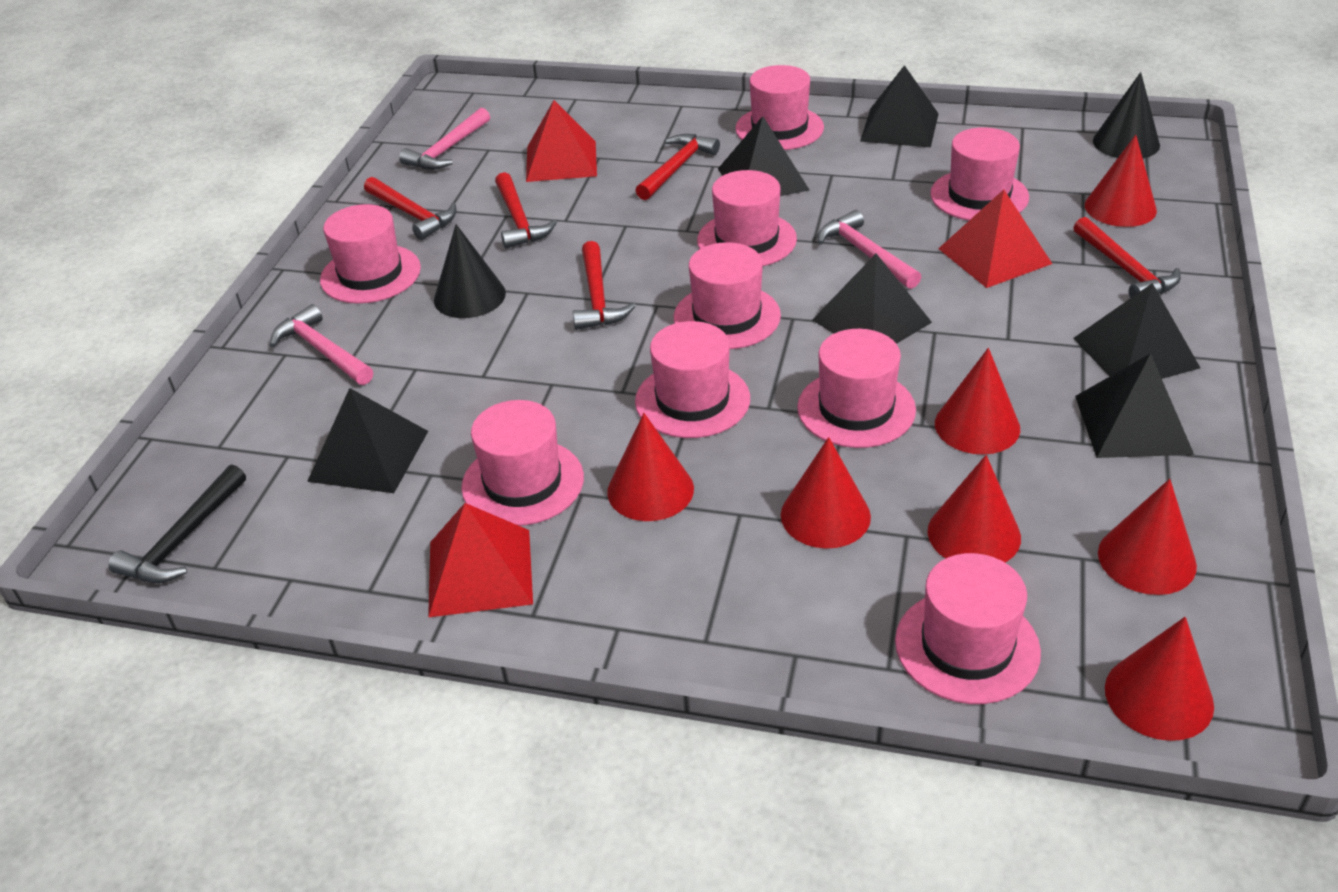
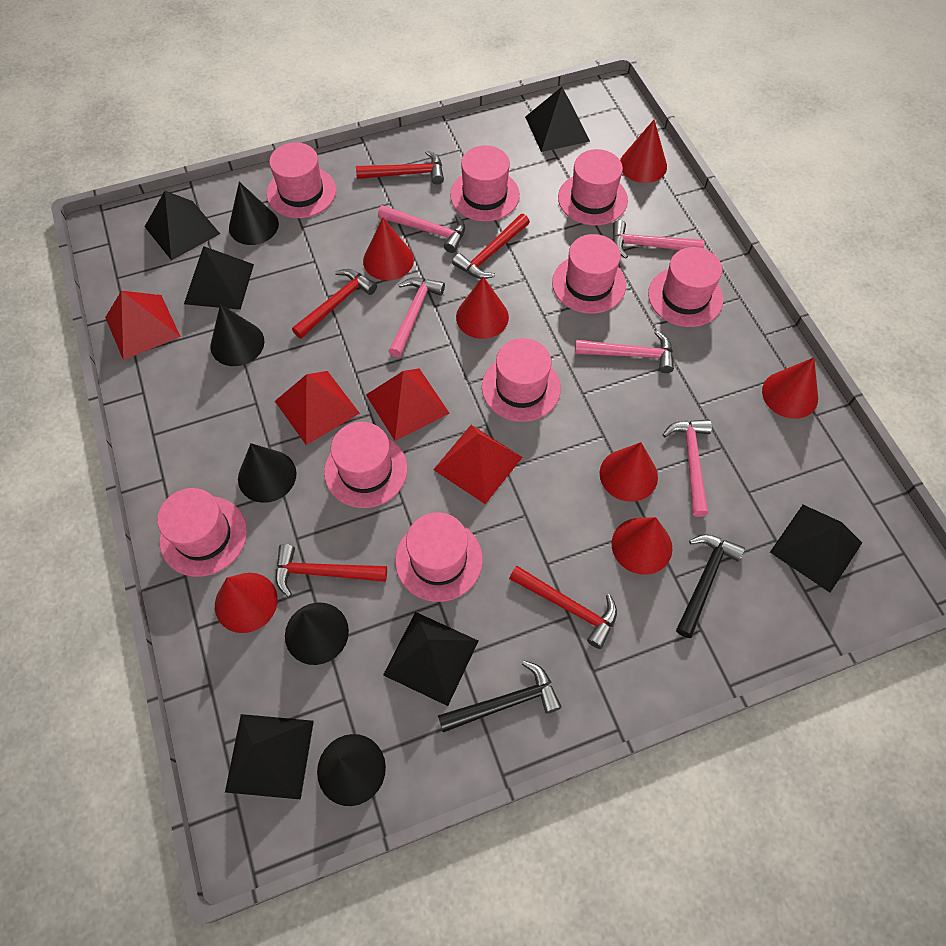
black cone: 2 -> 5
black hammer: 1 -> 2
pink hammer: 3 -> 5
red pyramid: 3 -> 4

